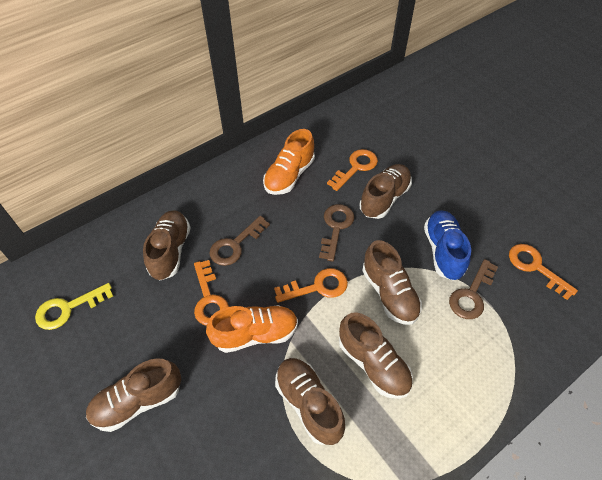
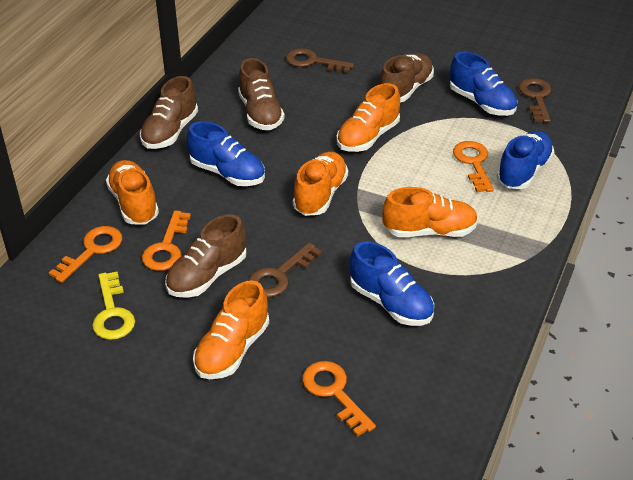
blue shoe: 1 -> 4
brown shoe: 6 -> 4
orange shoe: 2 -> 5

